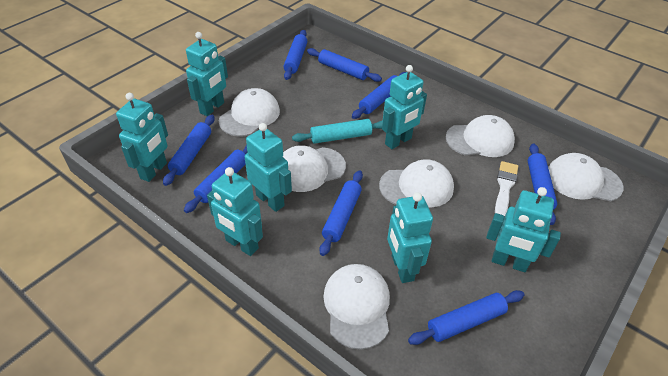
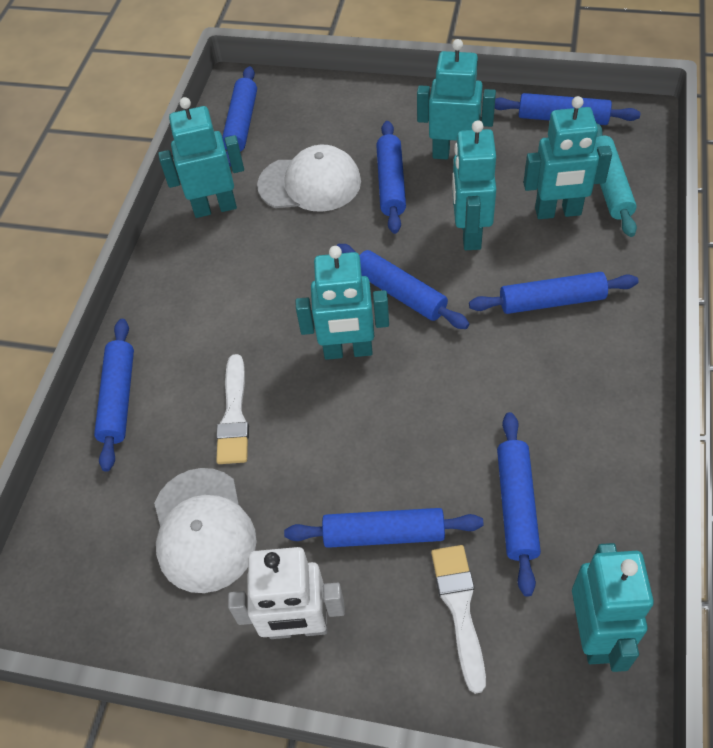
turquoise robot: 7 -> 6
white brush: 1 -> 2
white cap: 6 -> 2
white robot: 0 -> 1

